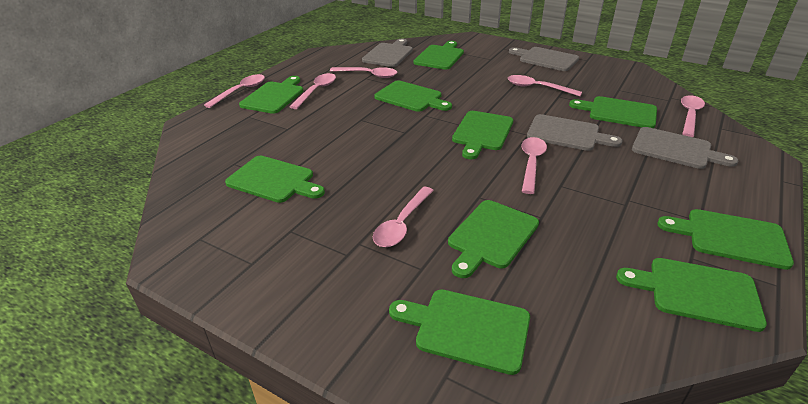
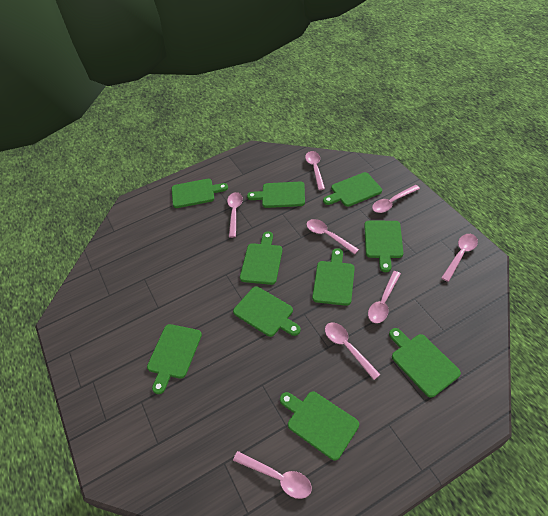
grey cutting board: 4 -> 0
pink spoon: 7 -> 8

